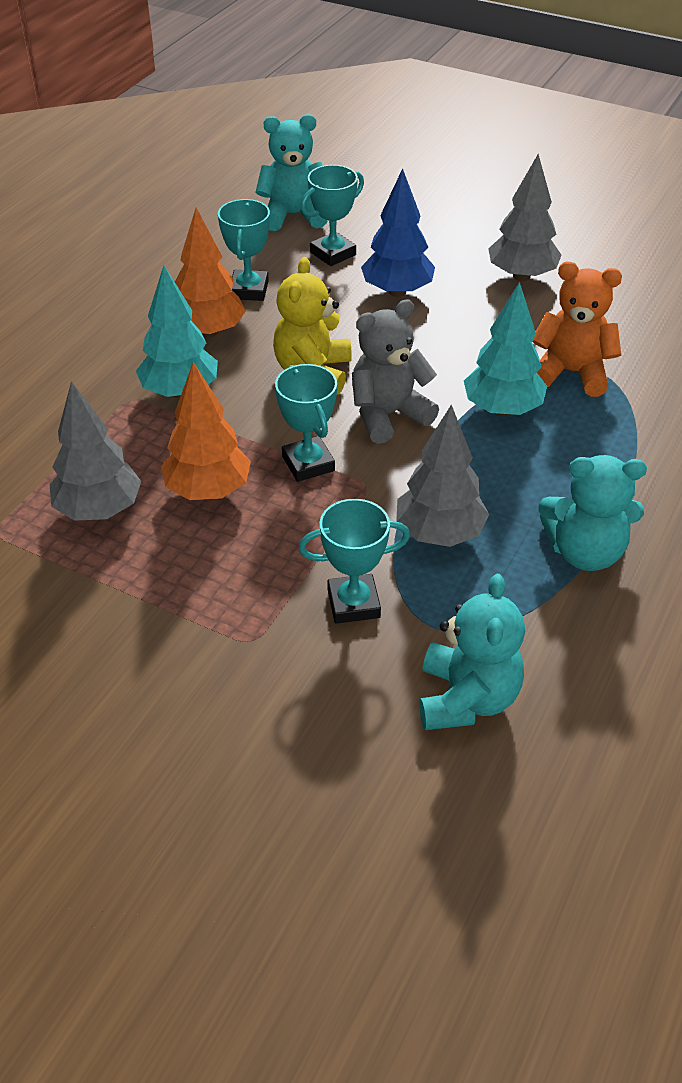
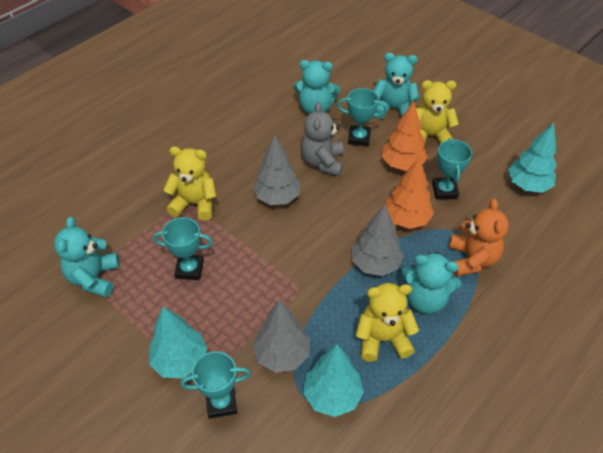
blue tree: 1 -> 0
turquoise teddy bear: 3 -> 4
turquoise tree: 2 -> 3
yellow teddy bear: 1 -> 3

